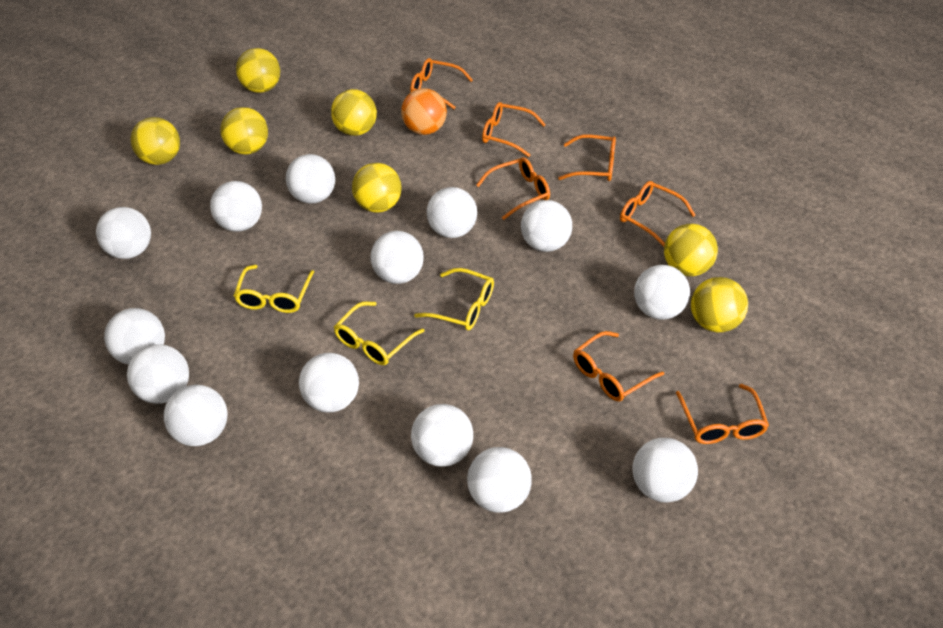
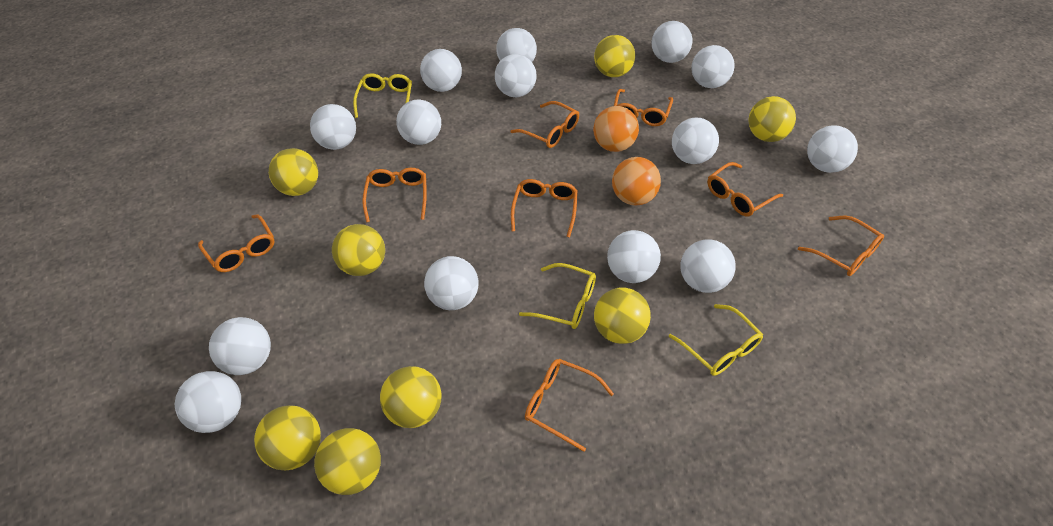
orange ball: 1 -> 2
orange glasses: 7 -> 8
yellow ball: 7 -> 8

